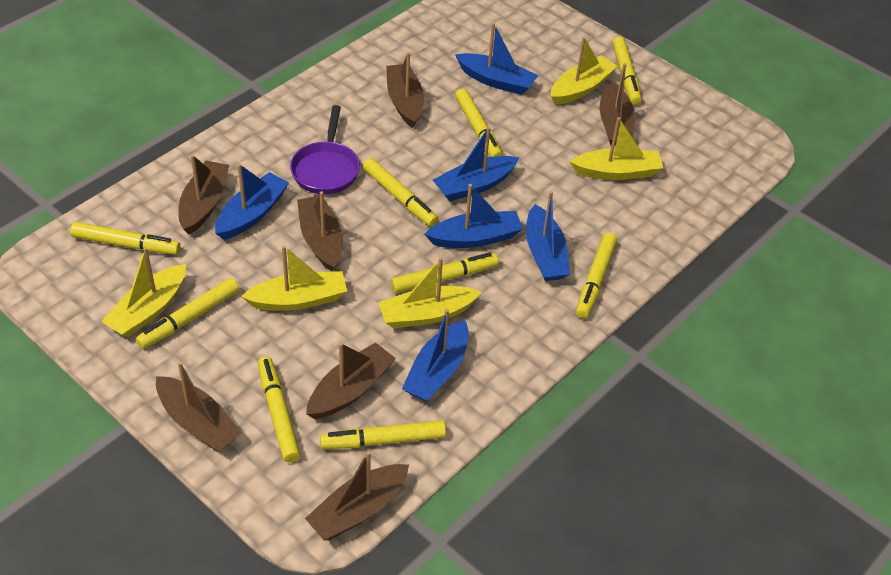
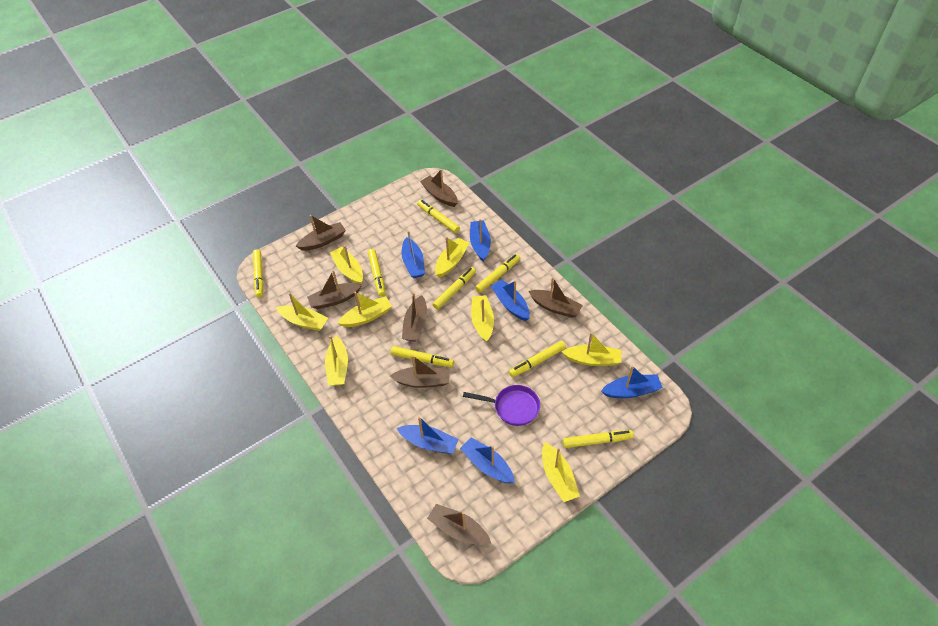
yellow boat: 5 -> 8
yellow marker: 9 -> 8

